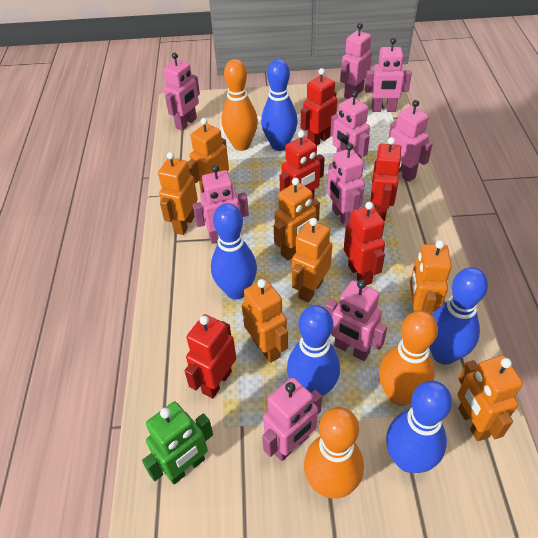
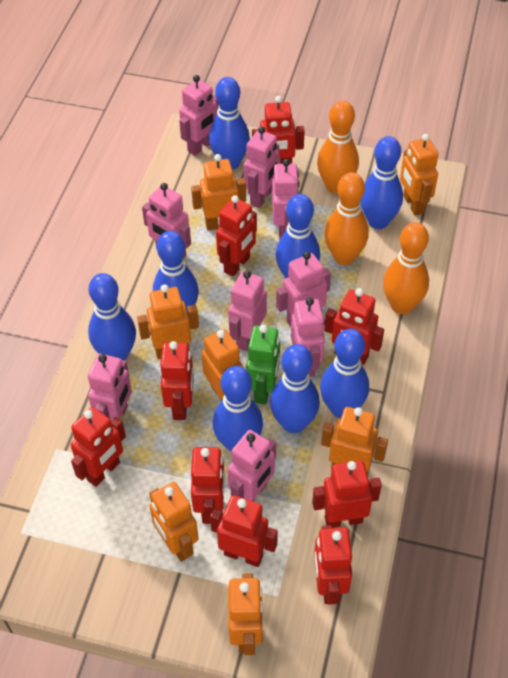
blue bowling pin: 5 -> 8
red robot: 5 -> 9

